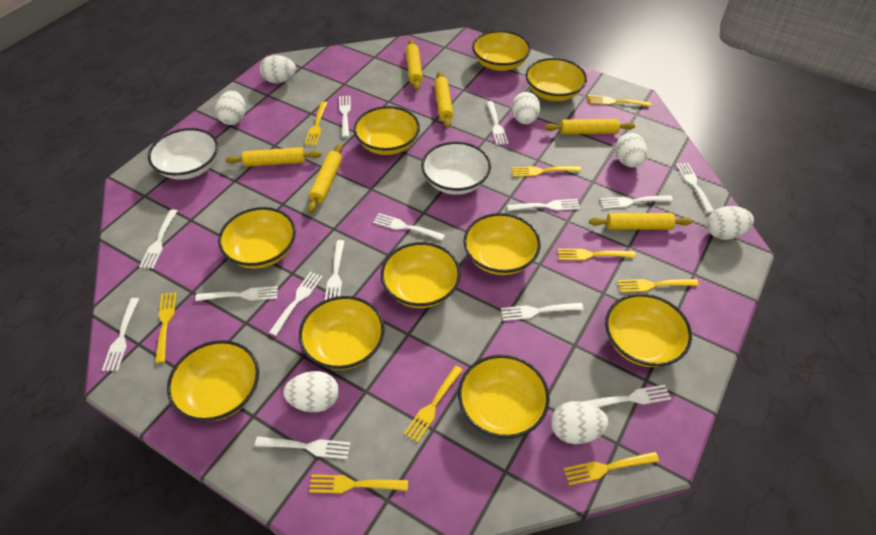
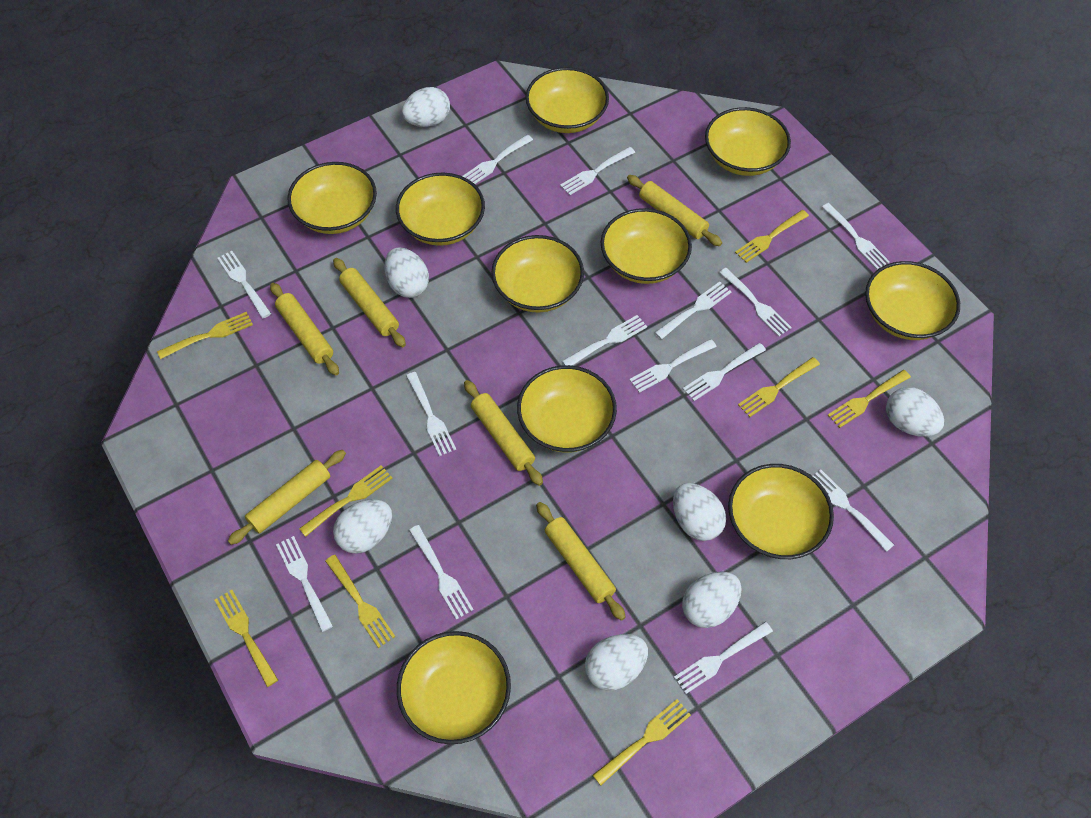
white bowl: 2 -> 0
yellow fork: 9 -> 8

